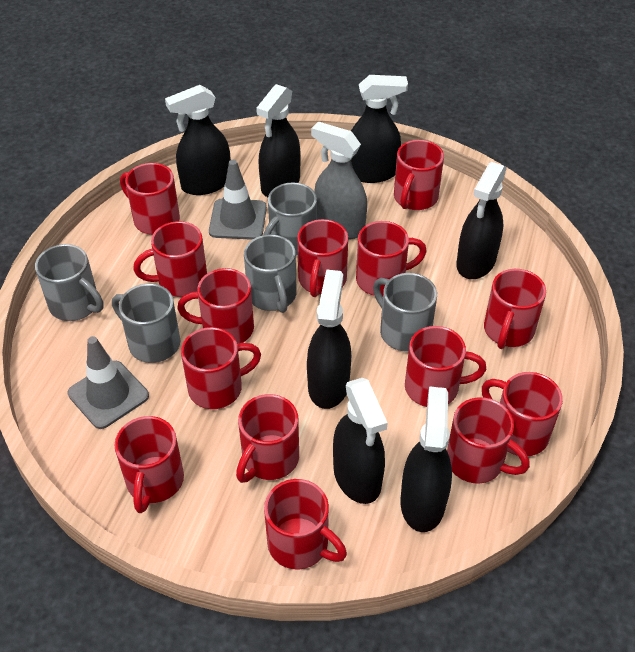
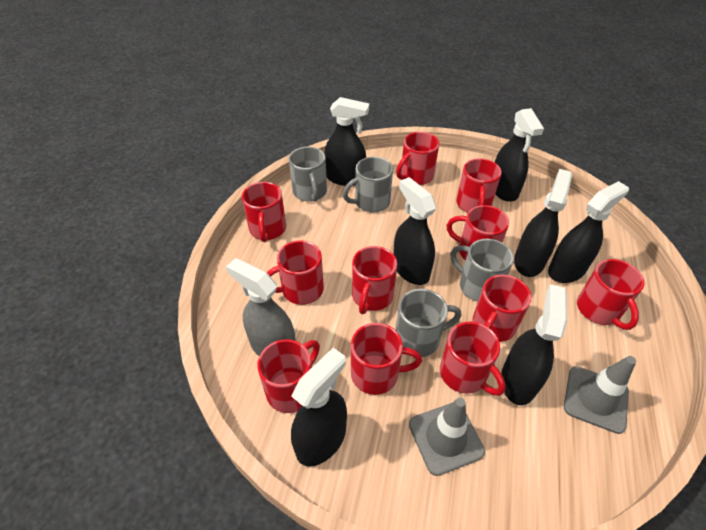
grey mug: 5 -> 4
red mug: 14 -> 11

